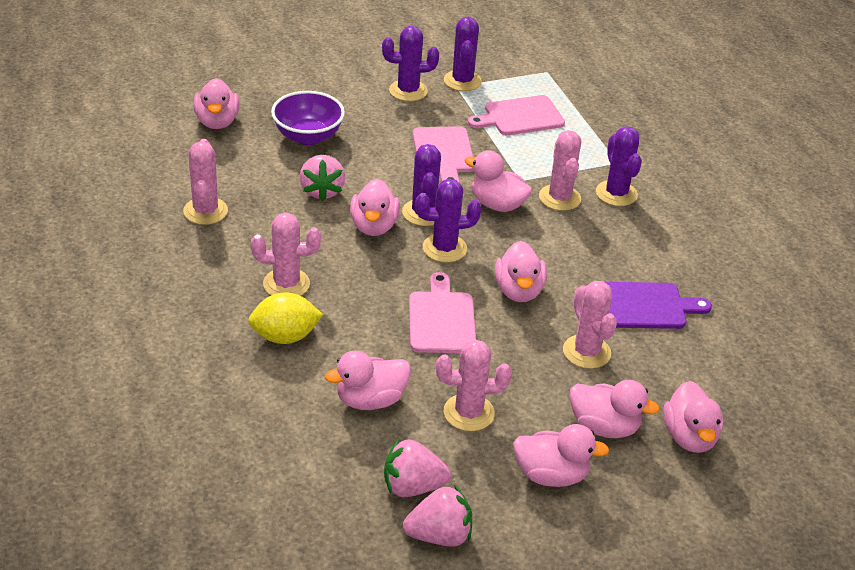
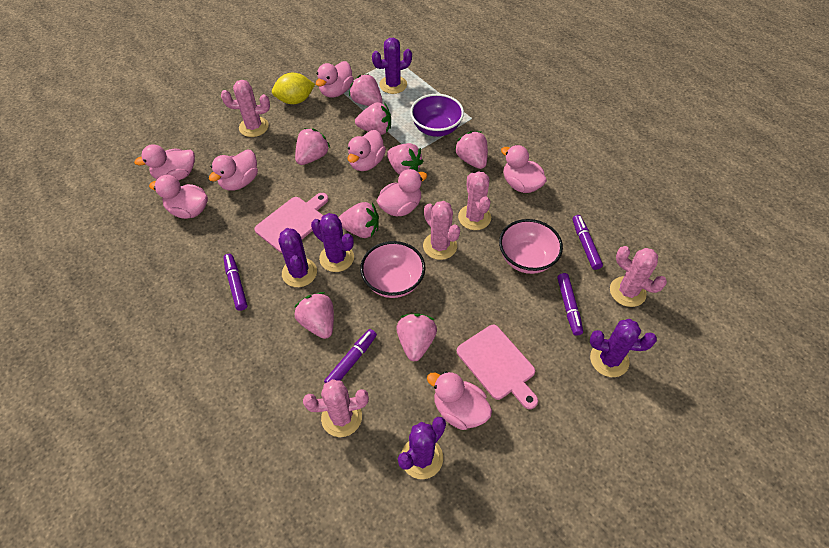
pink bowl: 0 -> 2
pink cutting board: 3 -> 2
pink strawberry: 3 -> 8
purple cutting board: 1 -> 0
purple marker: 0 -> 4

